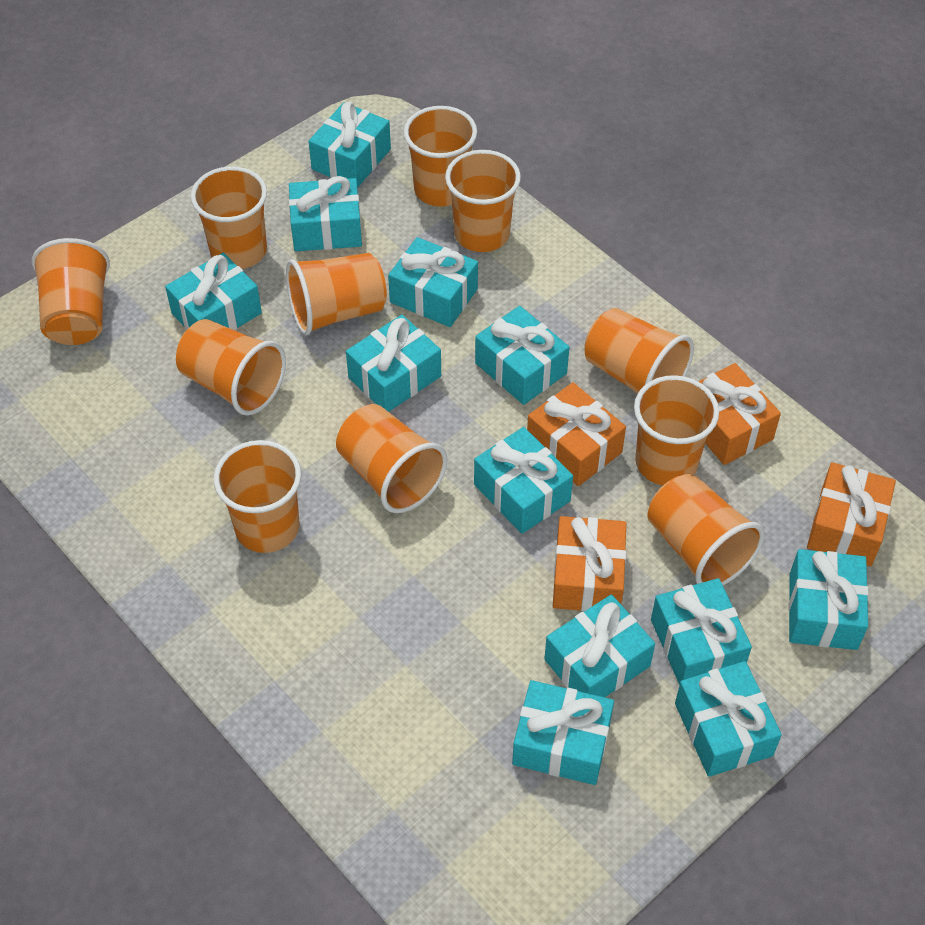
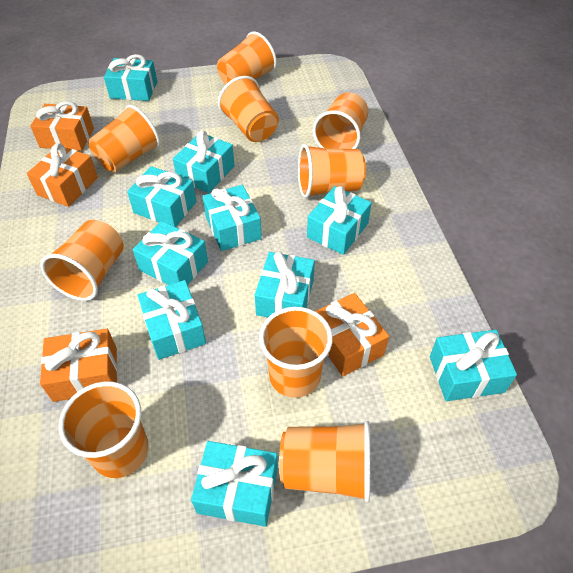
orange cup: 11 -> 9
turquoise gift: 12 -> 10

